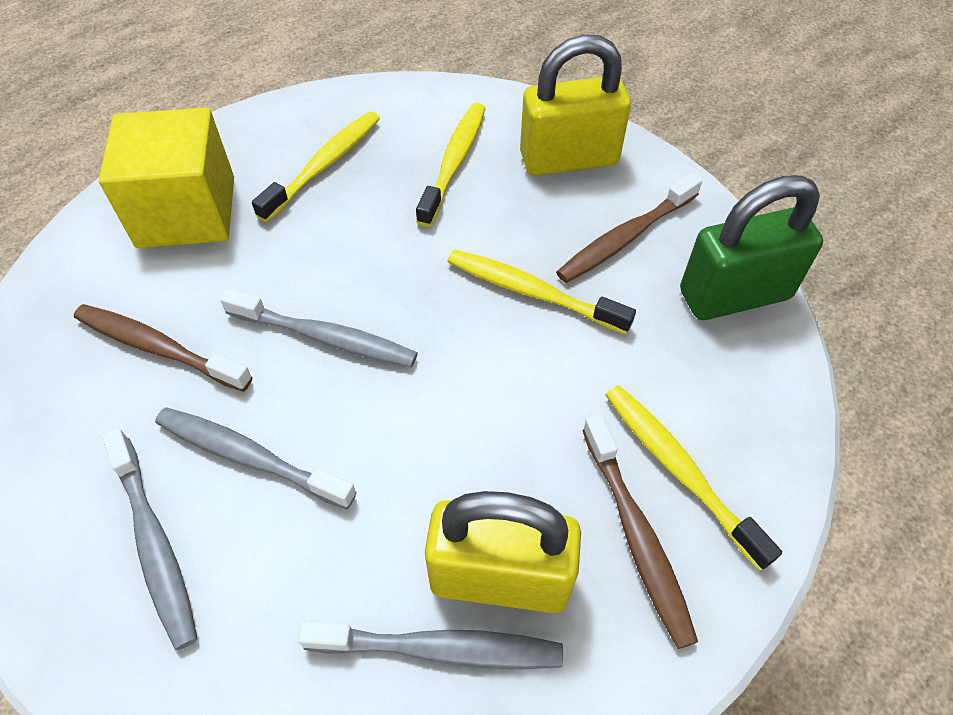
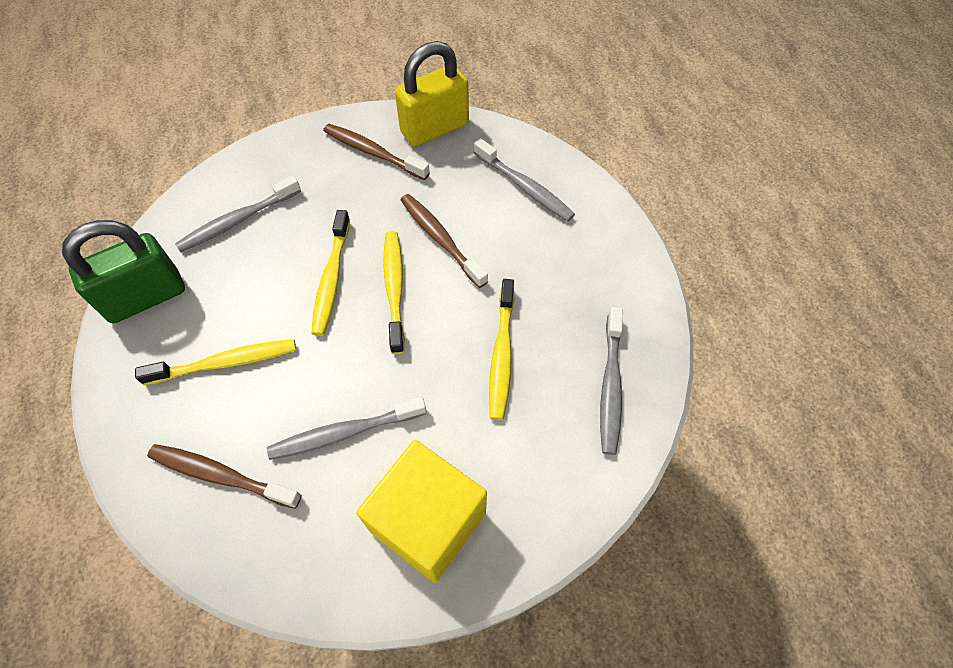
yellow padlock: 2 -> 1

